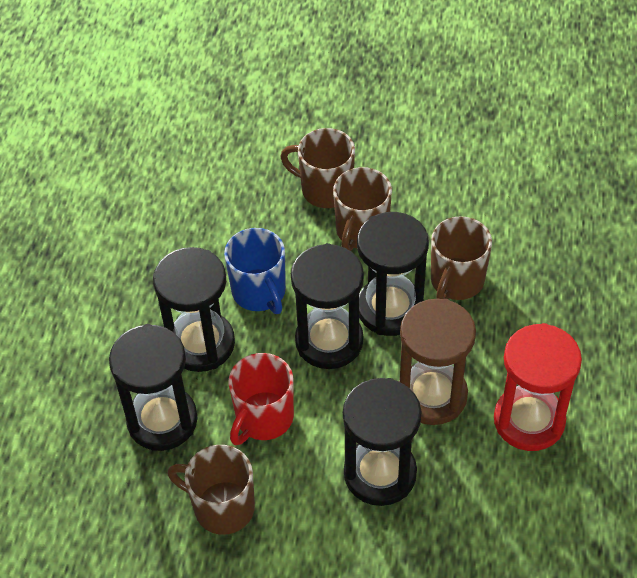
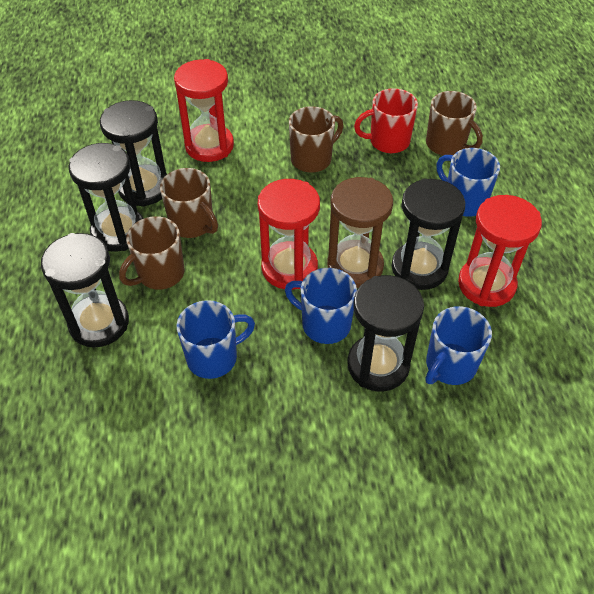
blue mug: 1 -> 4
red hourglass: 1 -> 3

